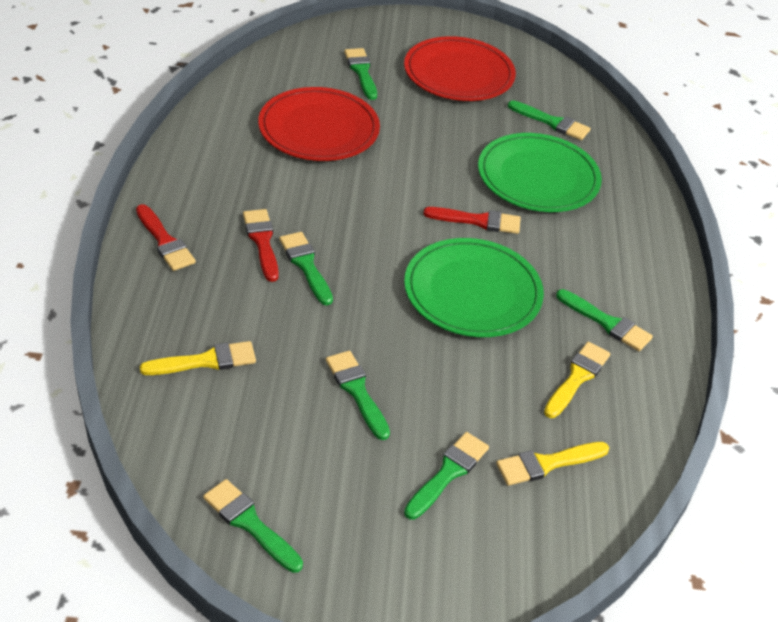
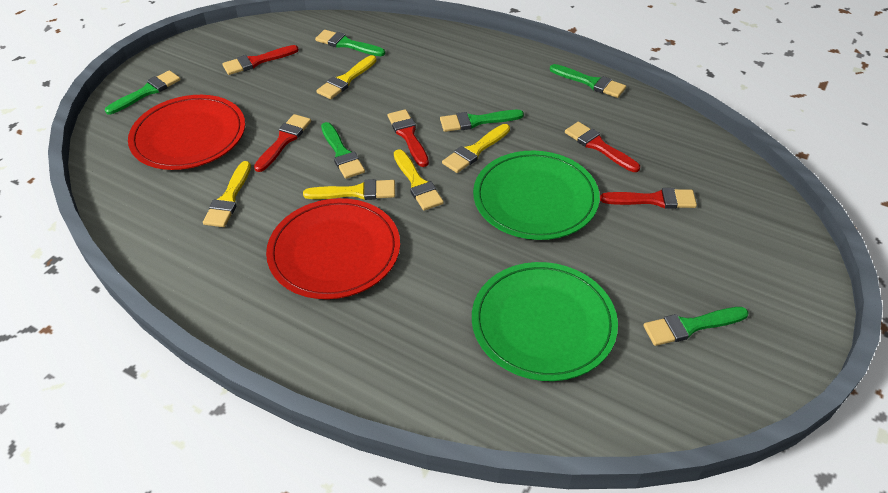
green brush: 7 -> 6
red brush: 3 -> 5
yellow brush: 3 -> 5

